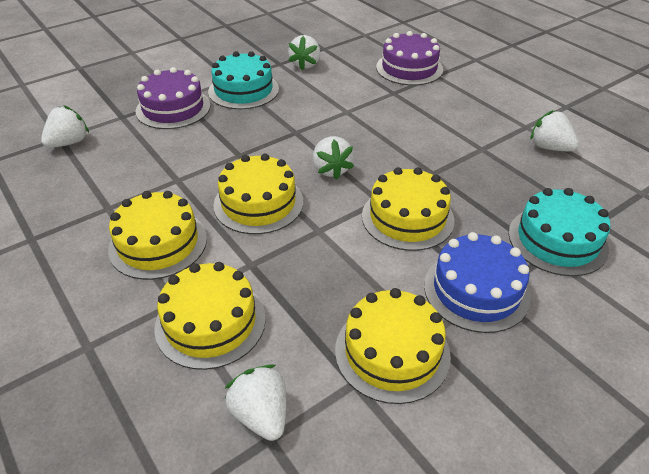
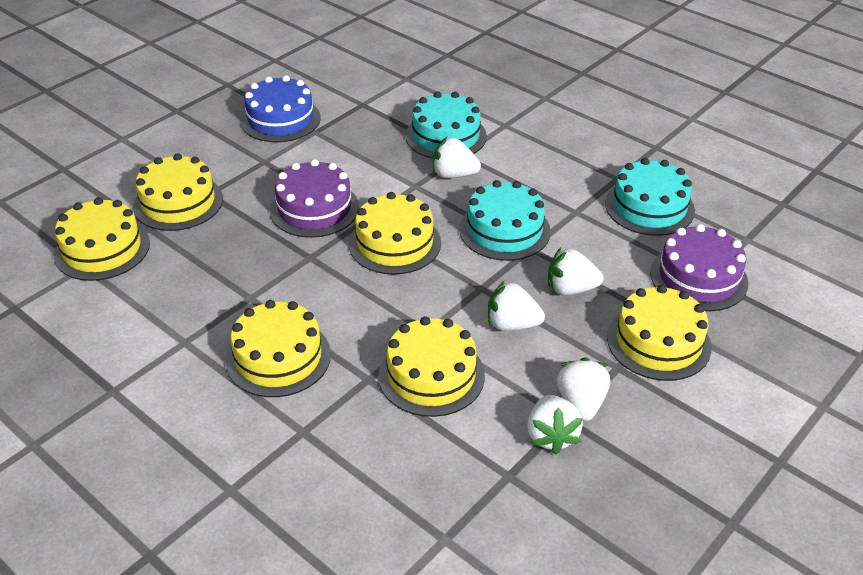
turquoise cake: 2 -> 3
yellow cake: 5 -> 6

